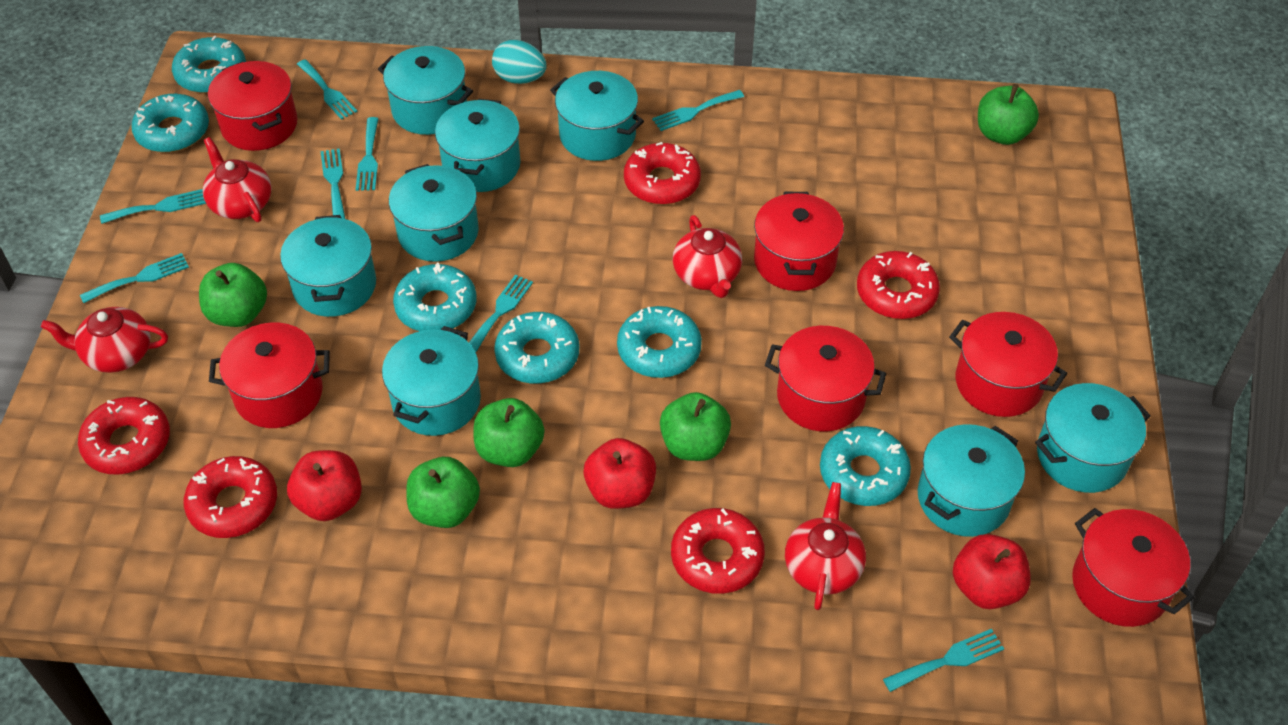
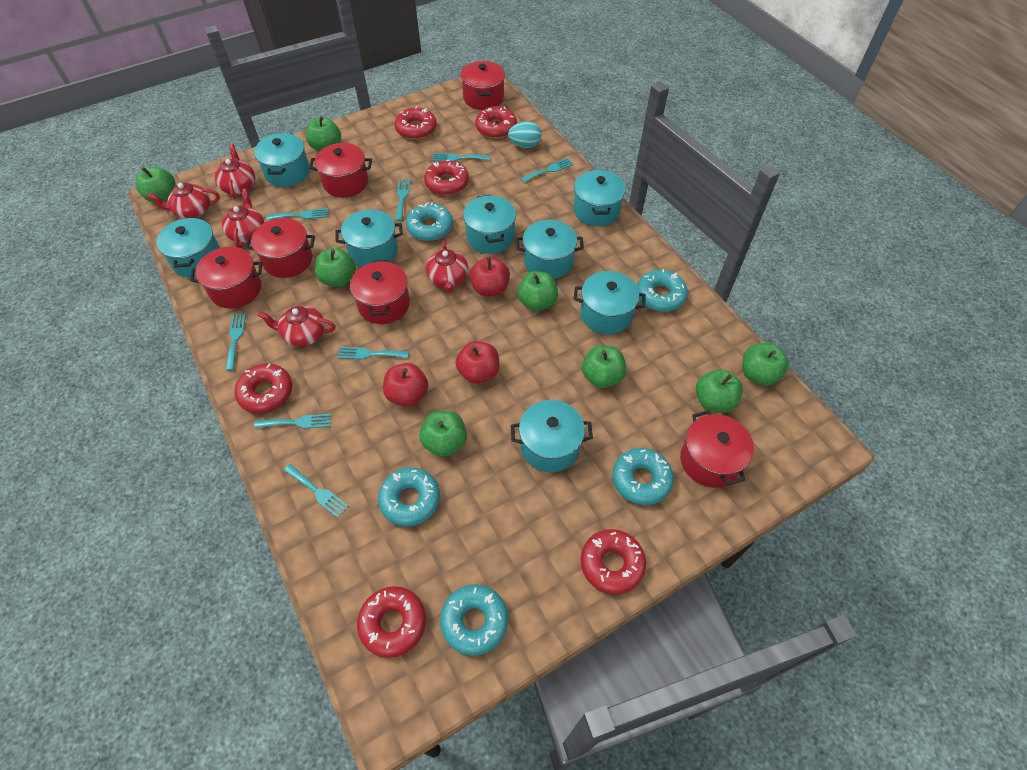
green apple: 5 -> 8
red donut: 5 -> 6
red teapot: 4 -> 5
turquoise donut: 6 -> 5

